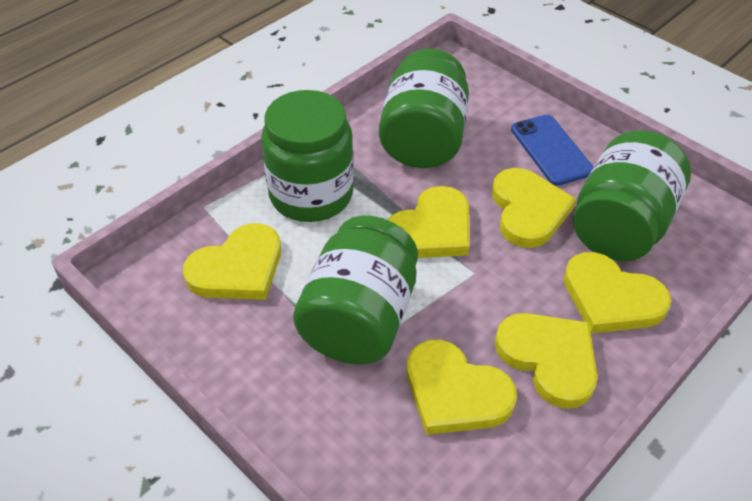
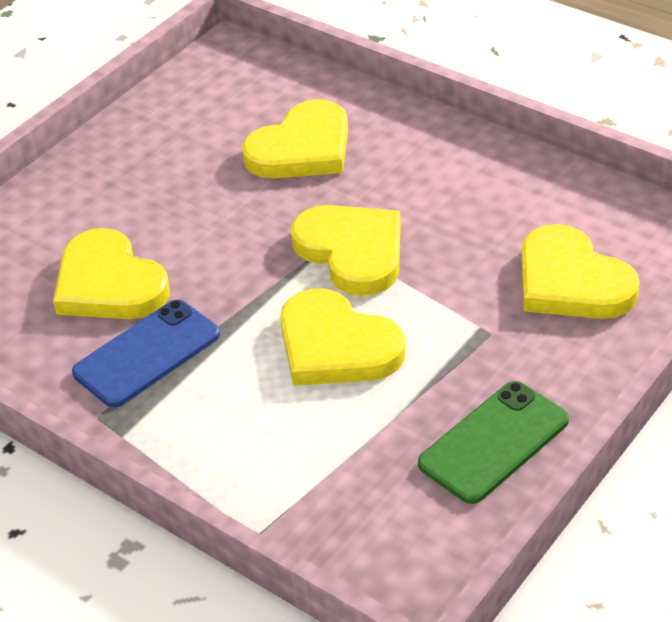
green jar: 4 -> 0
green phone: 0 -> 1
yellow heart: 6 -> 5

